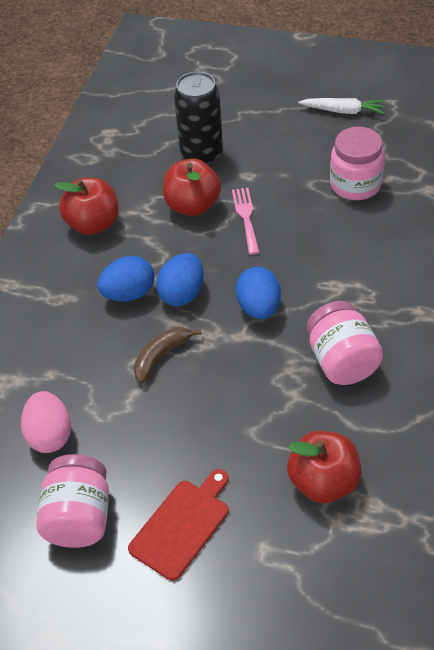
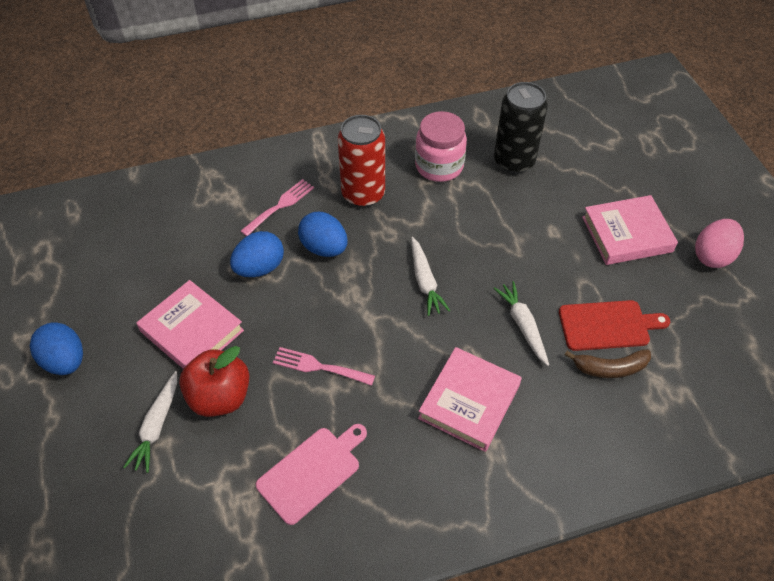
pink book: 0 -> 3
pink cutting board: 0 -> 1
pink fork: 1 -> 2
pink jar: 3 -> 1
red apple: 3 -> 1
red can: 0 -> 1
white carrot: 1 -> 3

